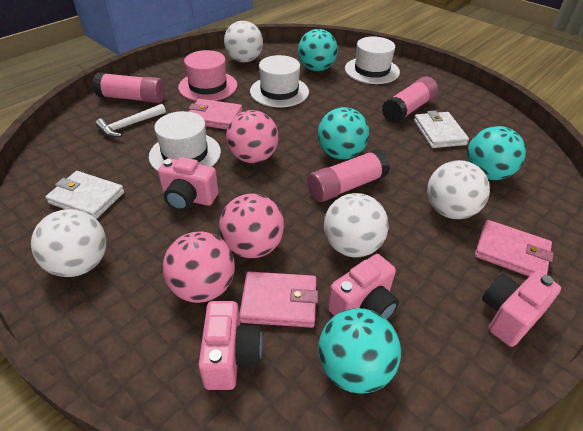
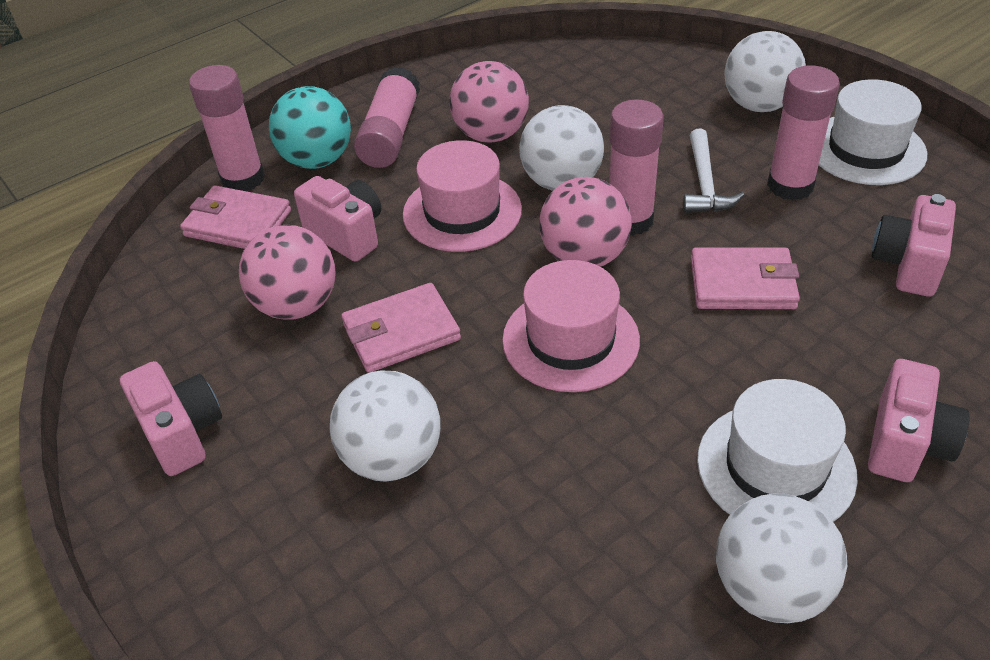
pink glue stick: 3 -> 4
pink hat: 1 -> 2
turquoise ball: 4 -> 1
white hat: 3 -> 2
white wallet: 2 -> 0

